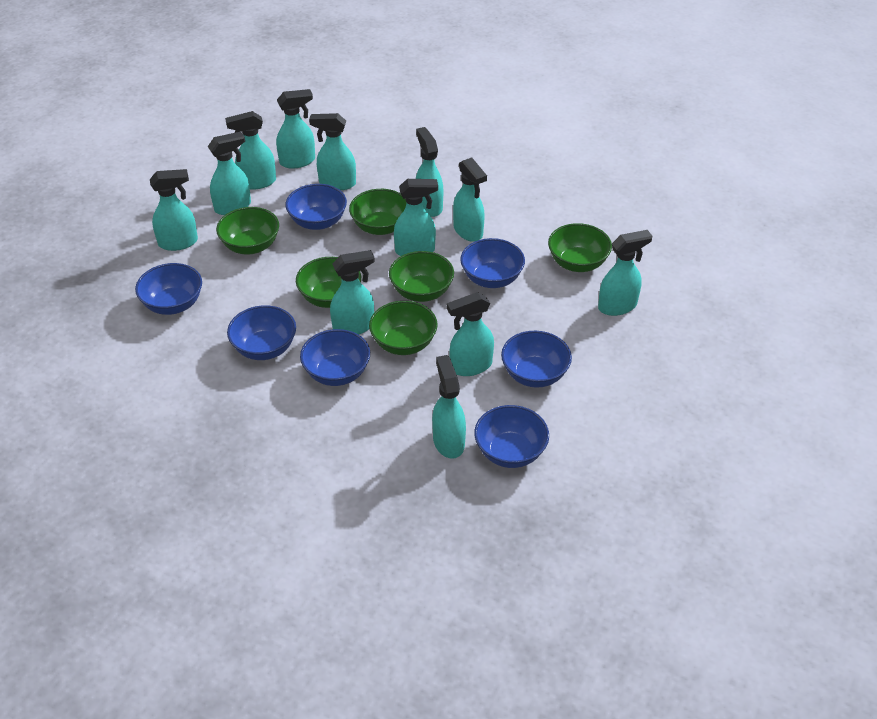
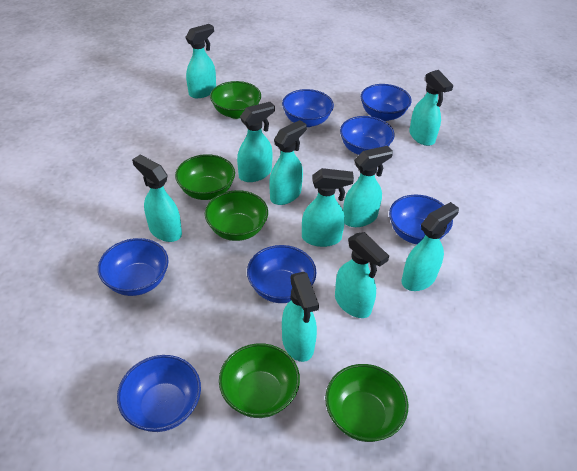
green bowl: 6 -> 5
turquoise spray bottle: 12 -> 10

